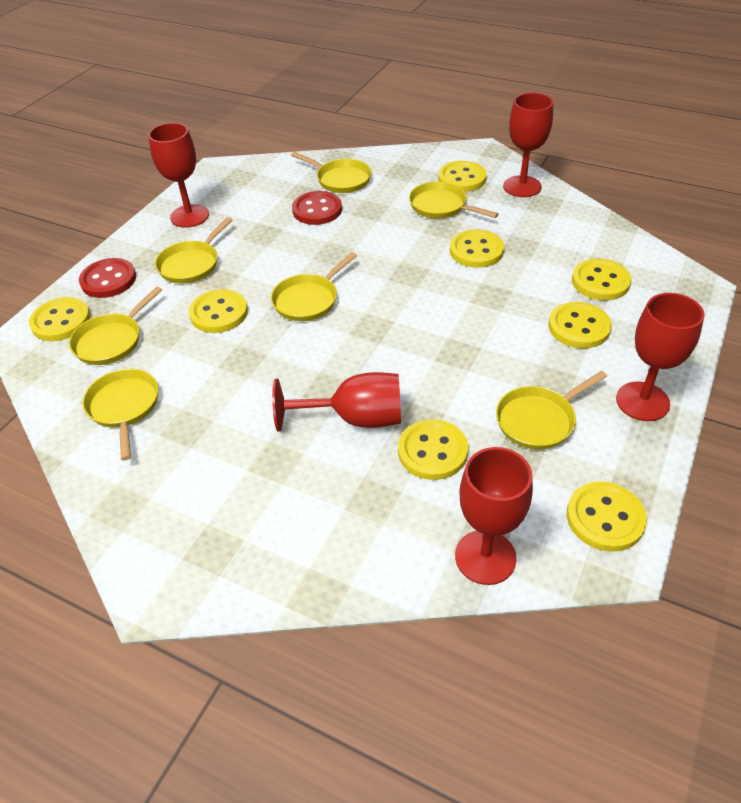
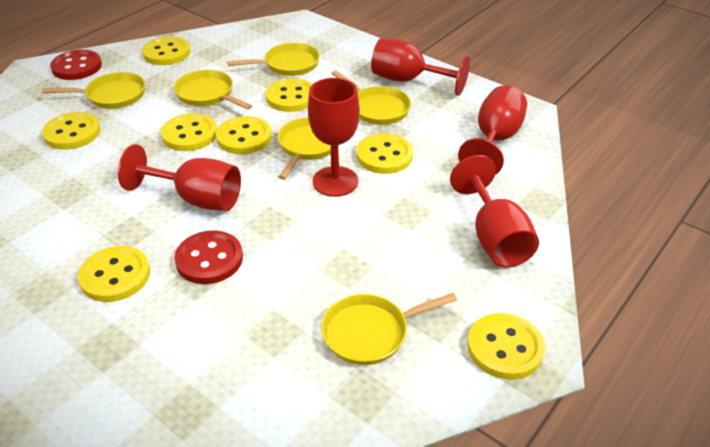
yellow pan: 7 -> 6

